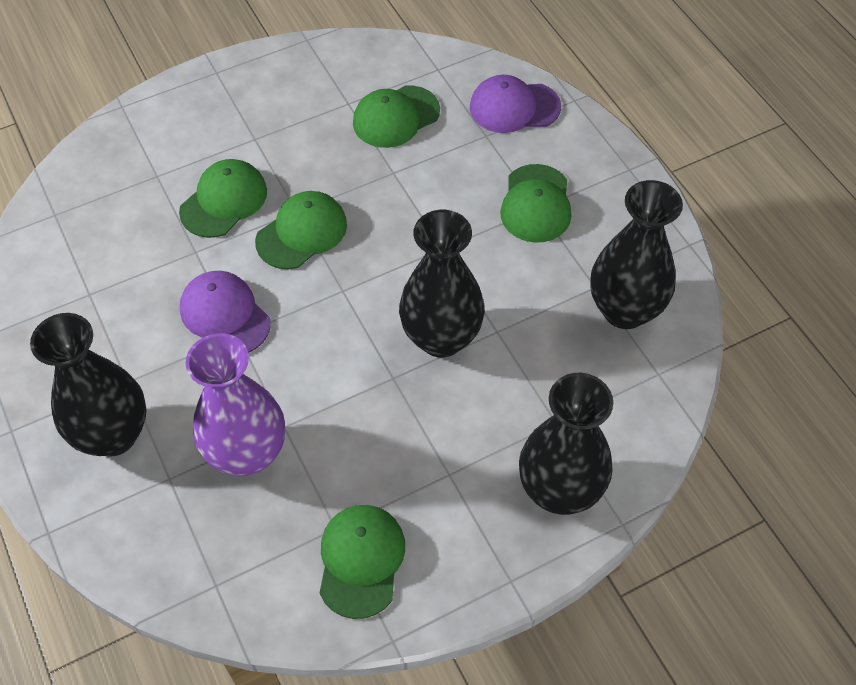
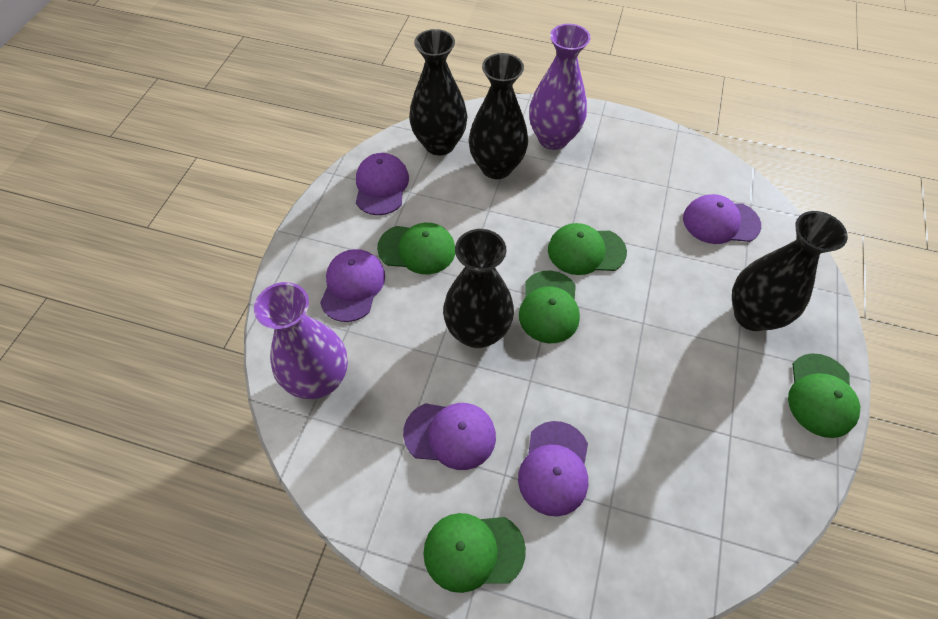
purple cap: 2 -> 5
purple vase: 1 -> 2

